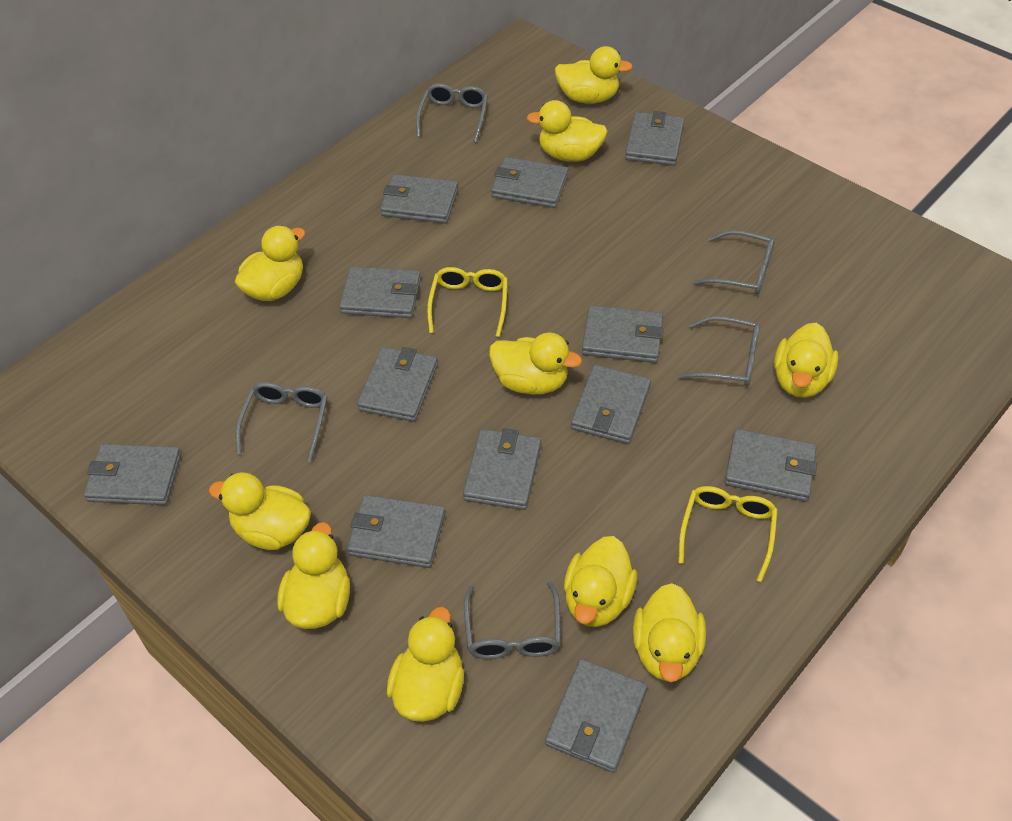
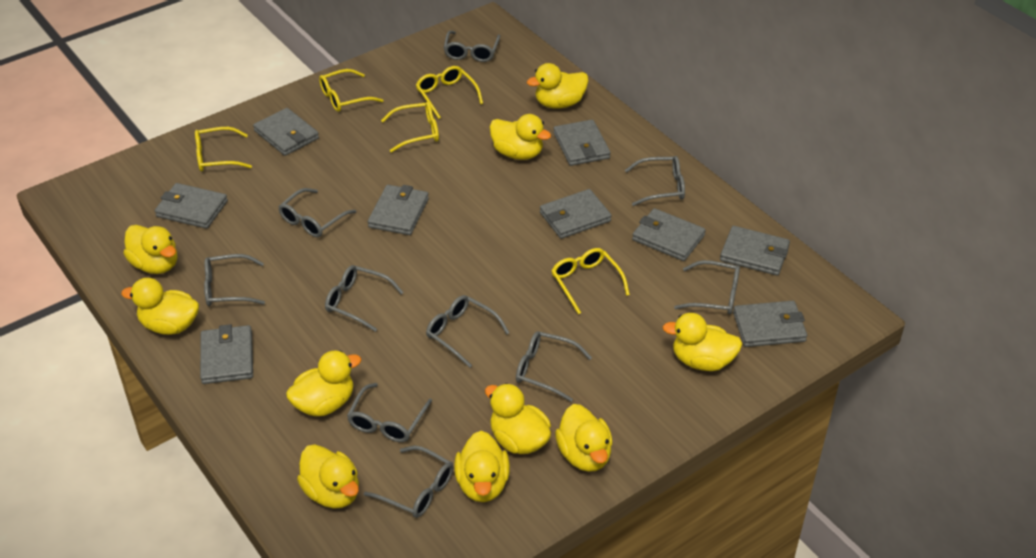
grey glasses: 5 -> 10
grey wallet: 12 -> 9
yellow glasses: 2 -> 5

